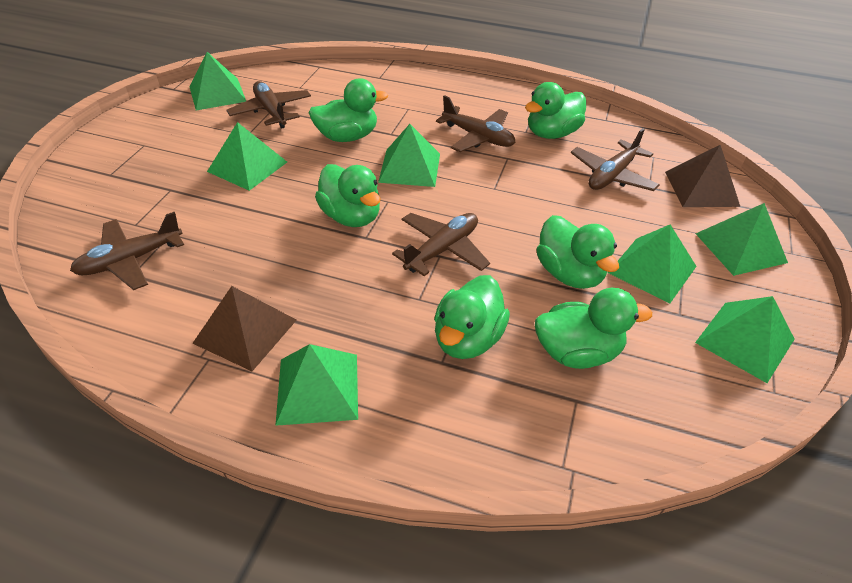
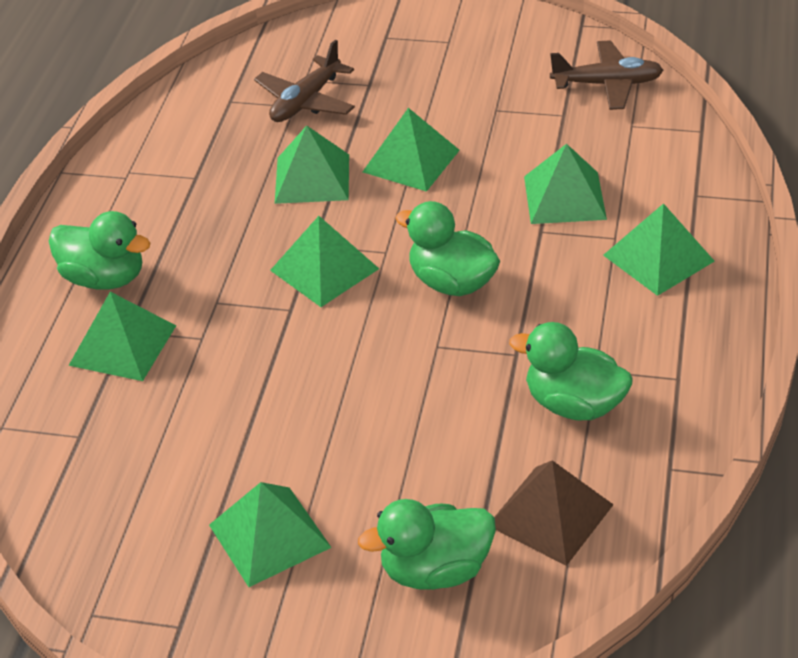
brown plane: 5 -> 2
brown pyramid: 2 -> 1
green duck: 6 -> 4

